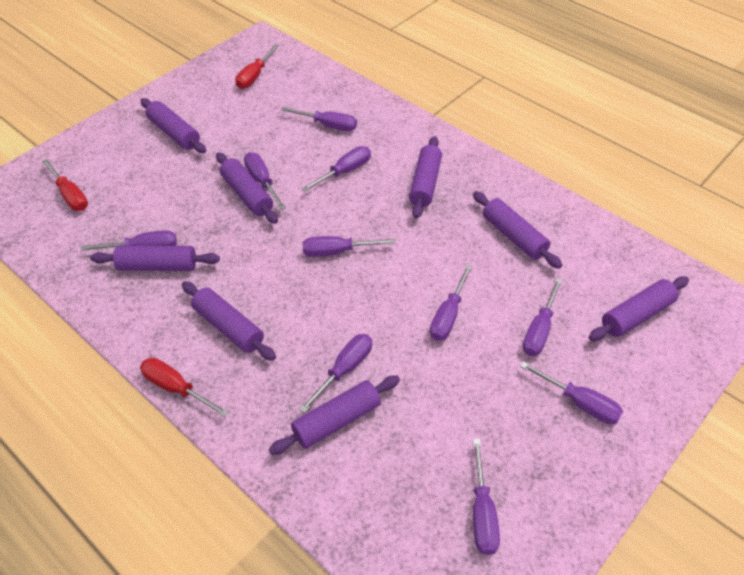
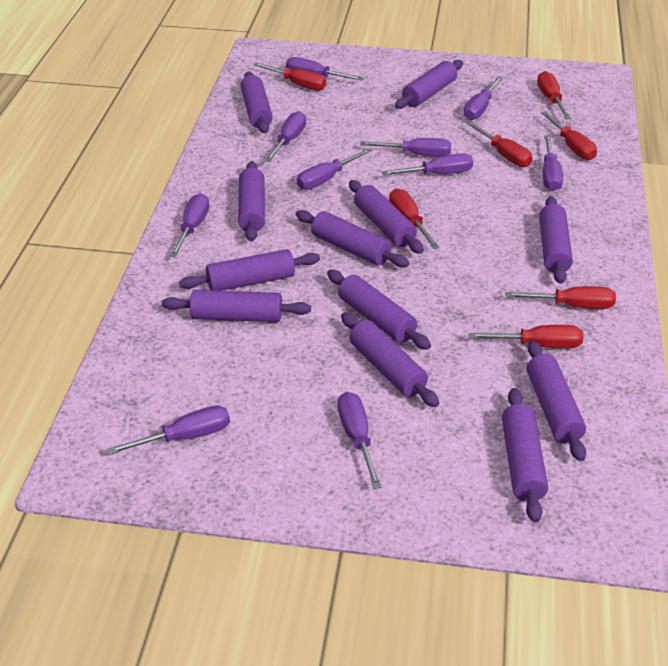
purple rolling pin: 8 -> 12
red screwdriver: 3 -> 7

